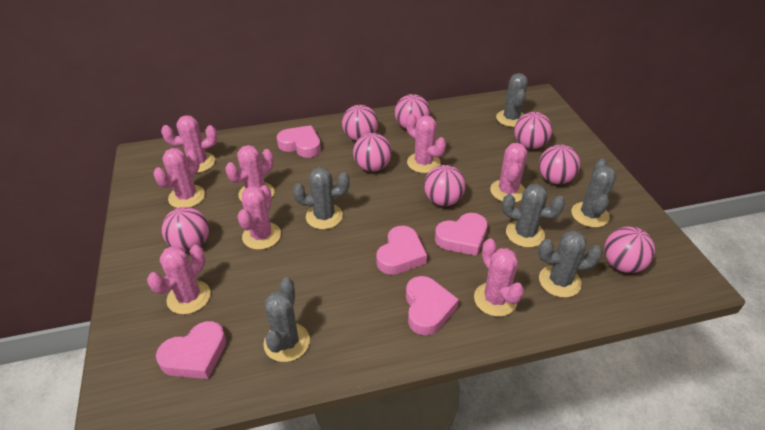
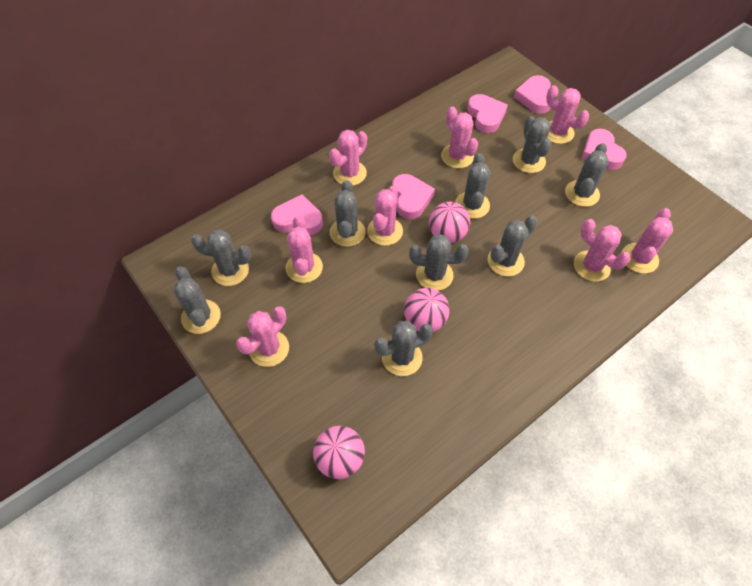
grey cactus: 6 -> 9
pink ball: 8 -> 3

